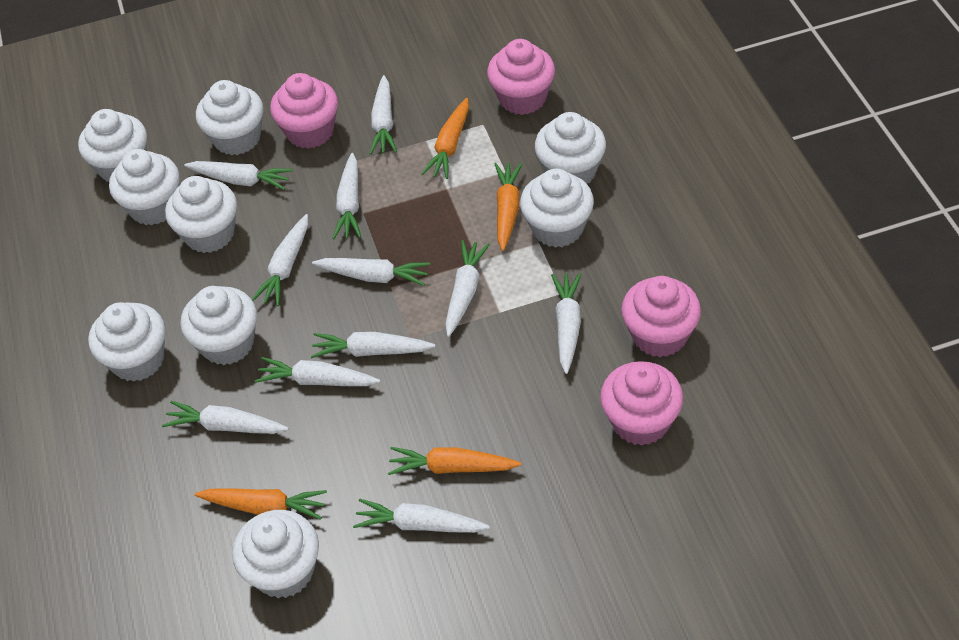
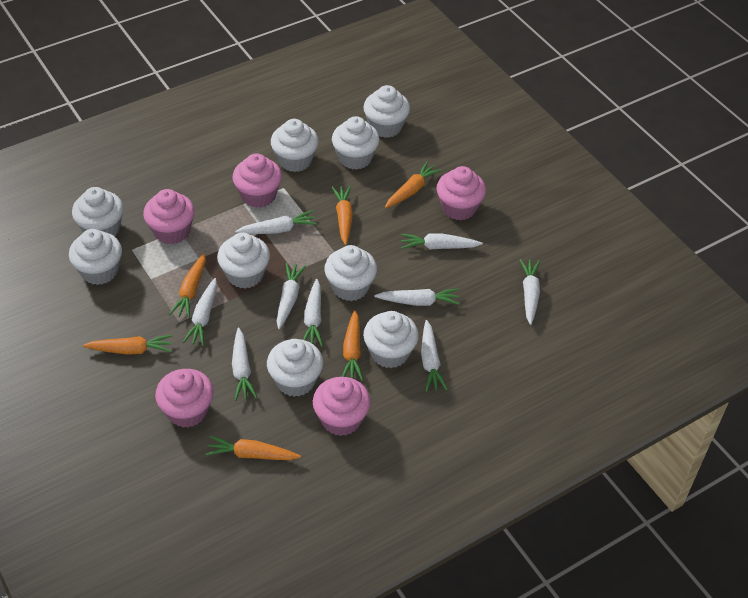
orange carrot: 4 -> 6
pink cupcake: 4 -> 5
white carrot: 11 -> 9

